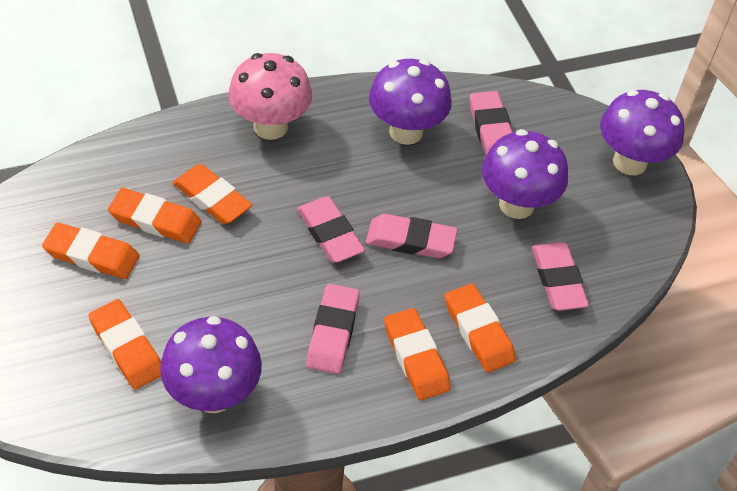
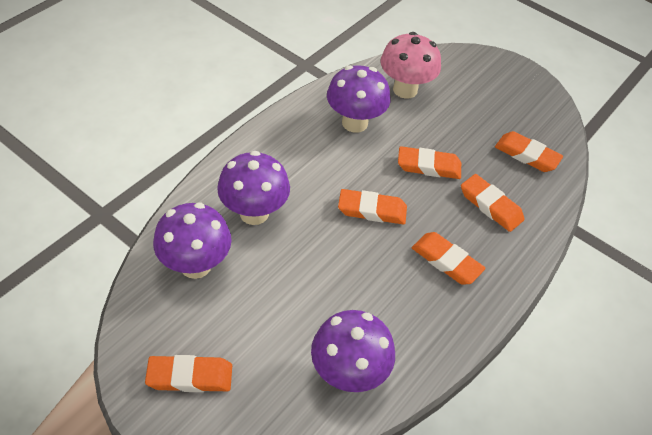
pink eraser: 5 -> 0

